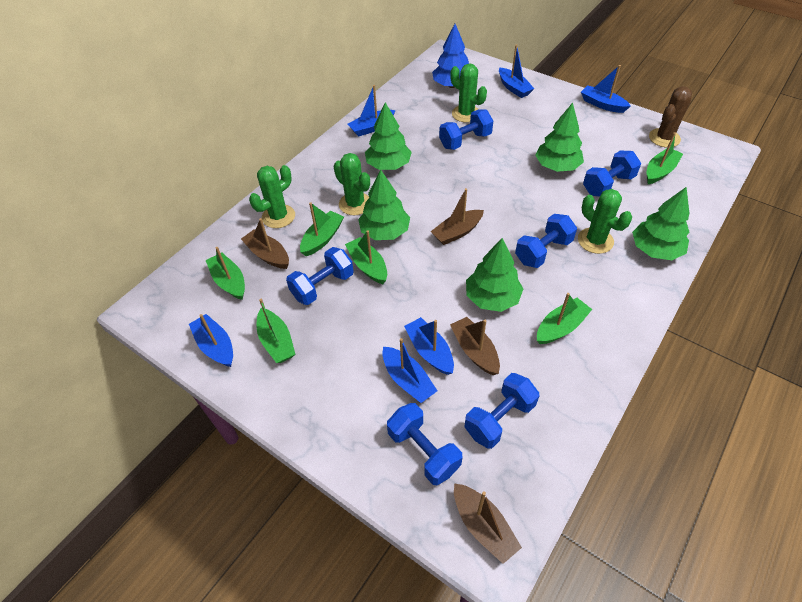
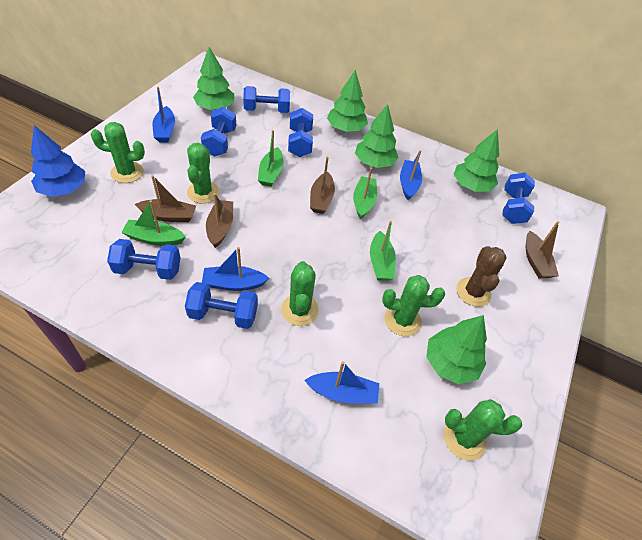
blue boat: 6 -> 4
green boat: 6 -> 4
green cactus: 4 -> 5

